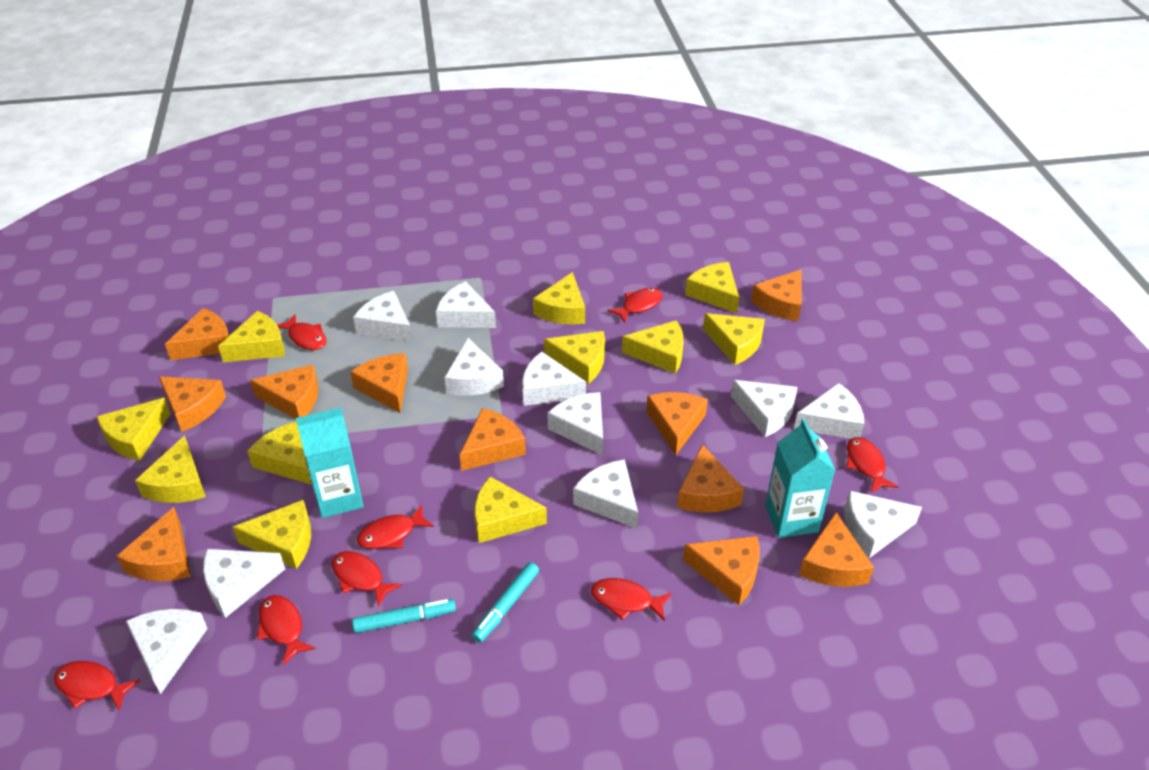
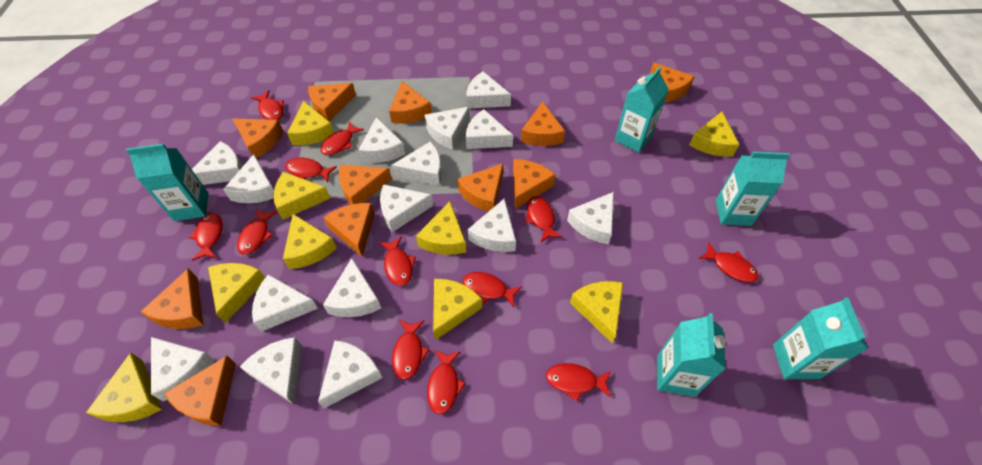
red fish: 8 -> 12
turquoise carton: 2 -> 5
turquoise marker: 2 -> 0
white cheese: 11 -> 15
yellow cheese: 11 -> 9

